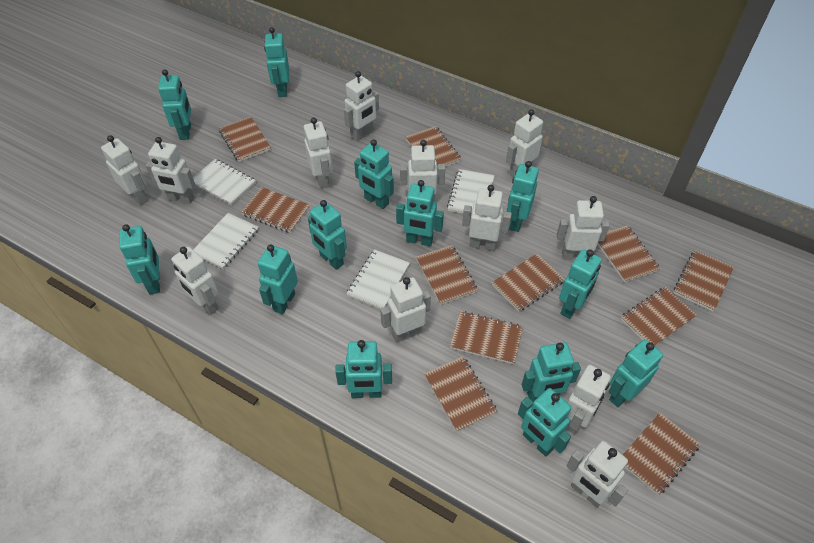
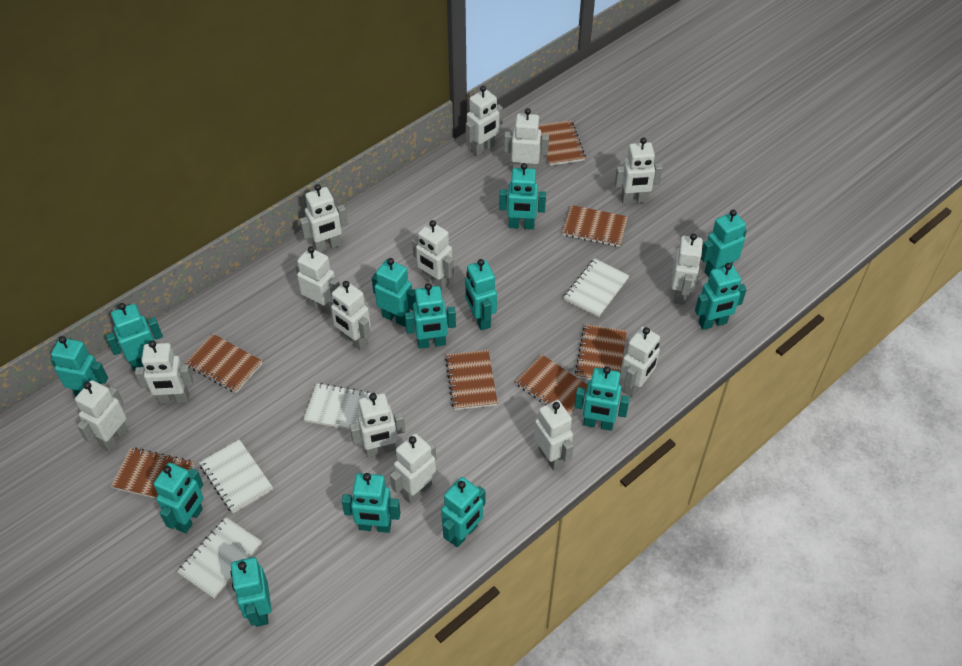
brown notebook: 11 -> 7
white robot: 12 -> 14

